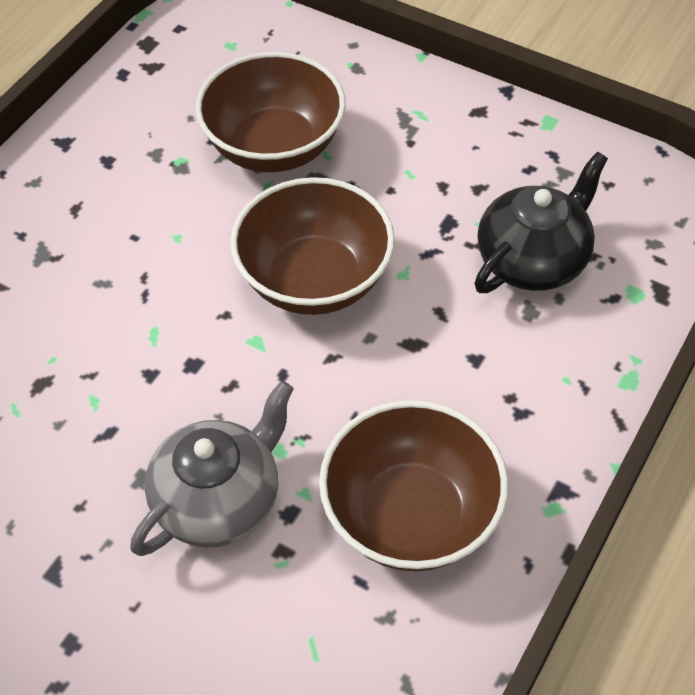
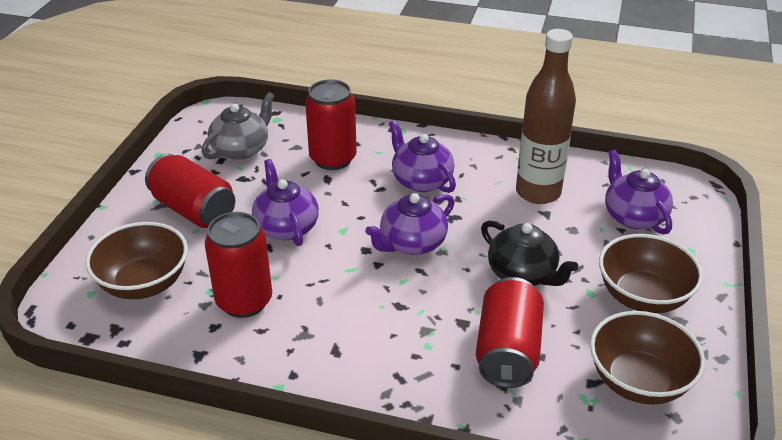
brown bottle: 0 -> 1
purple teapot: 0 -> 4
red can: 0 -> 4

